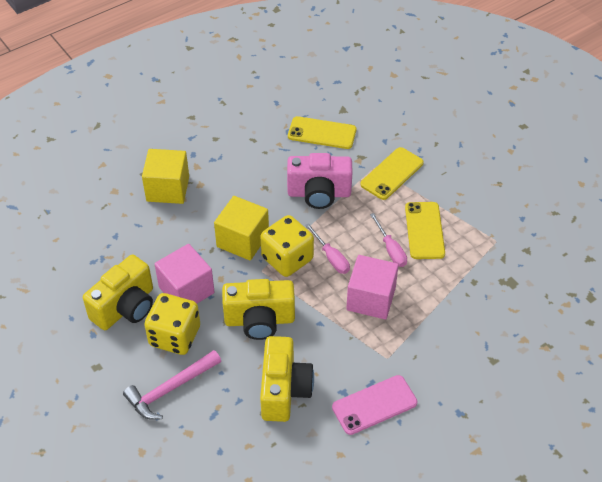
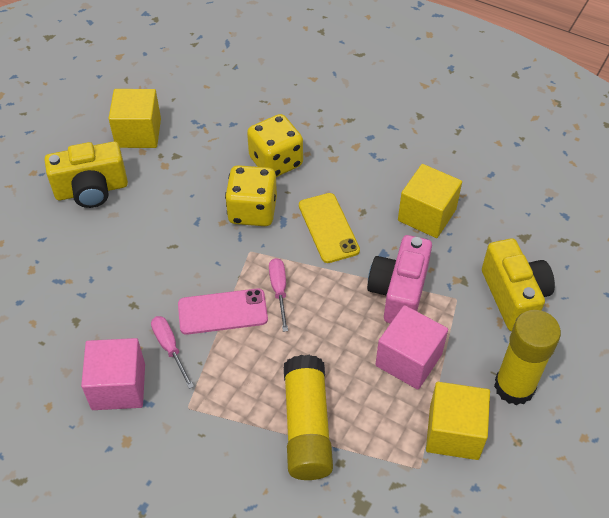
pink hammer: 1 -> 0
yellow camera: 3 -> 2
yellow cube: 2 -> 3
yellow glue stick: 0 -> 2
yellow phone: 3 -> 1

